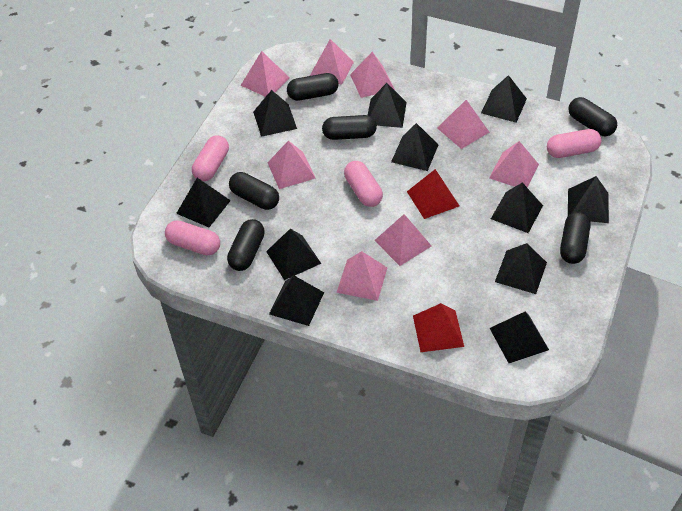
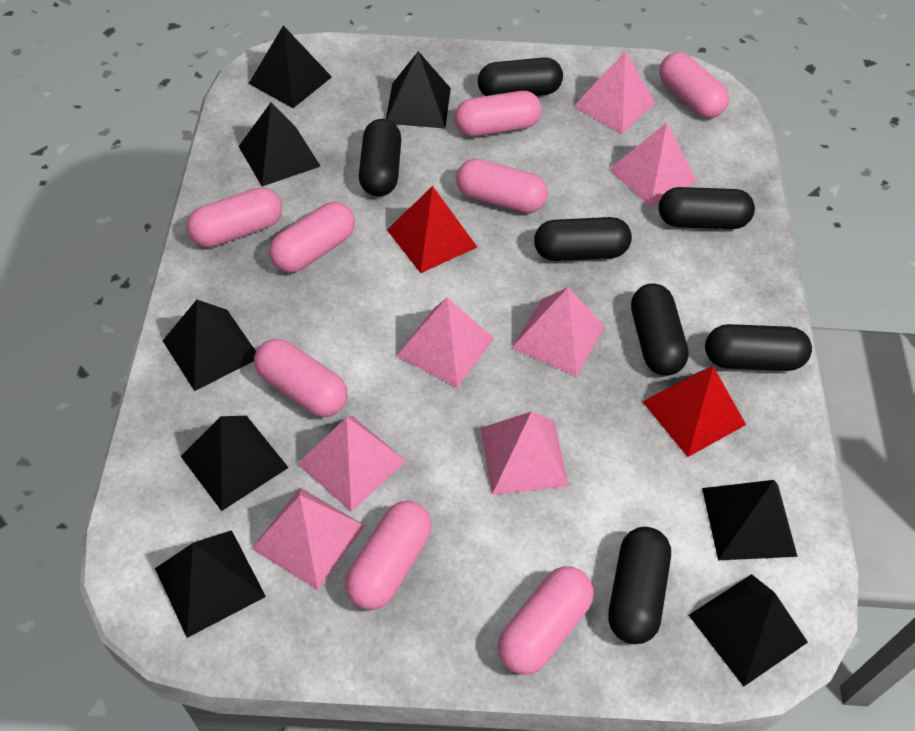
black capsule: 6 -> 7
black pyramid: 11 -> 8
pink capsule: 4 -> 8
pink pyramid: 8 -> 7

